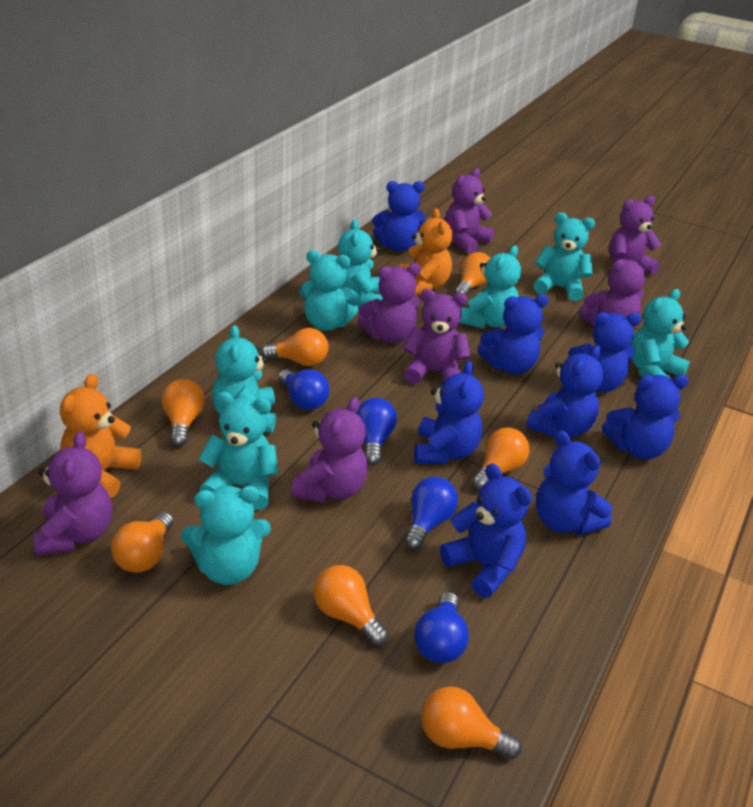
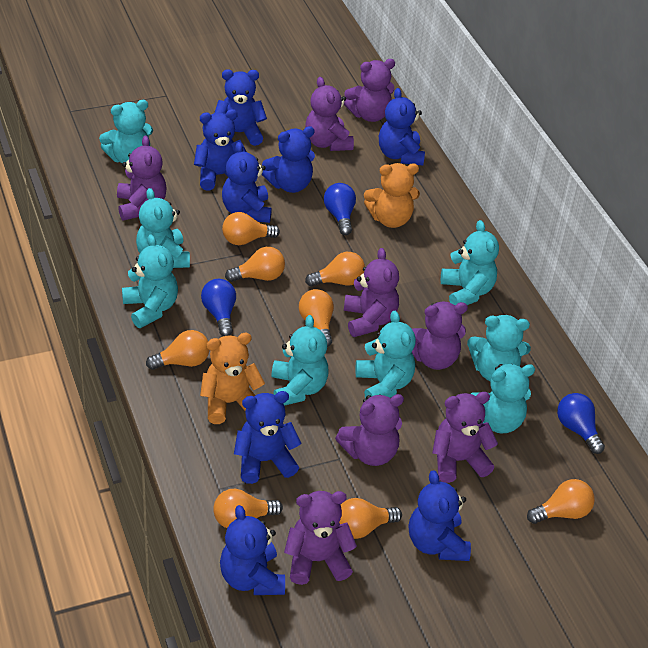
blue light bulb: 4 -> 3
orange light bulb: 7 -> 8
purple teddy bear: 7 -> 8

